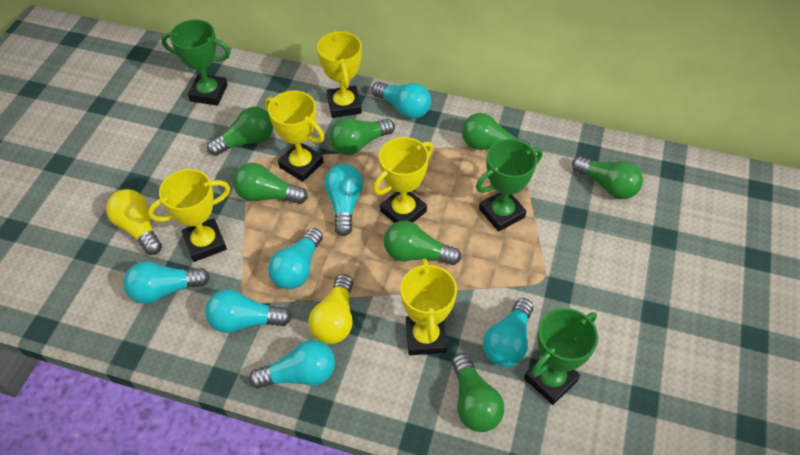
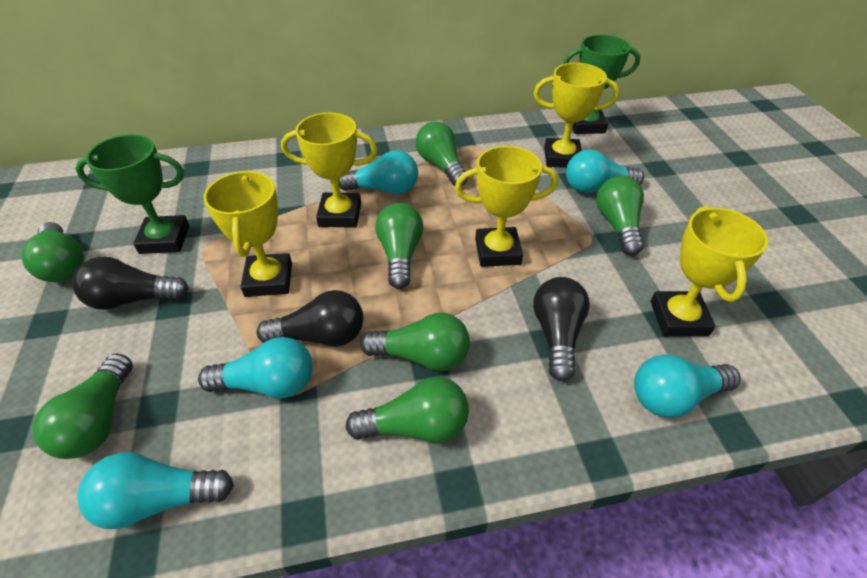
black light bulb: 0 -> 3
green trophy: 3 -> 2
turquoise light bulb: 7 -> 5
yellow light bulb: 2 -> 0

